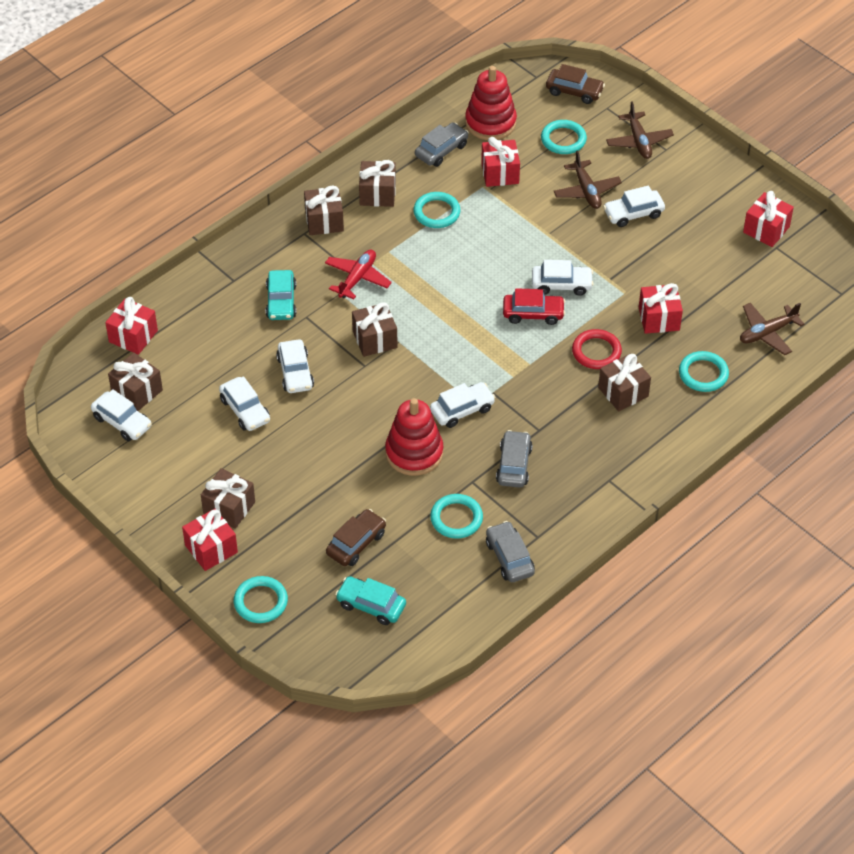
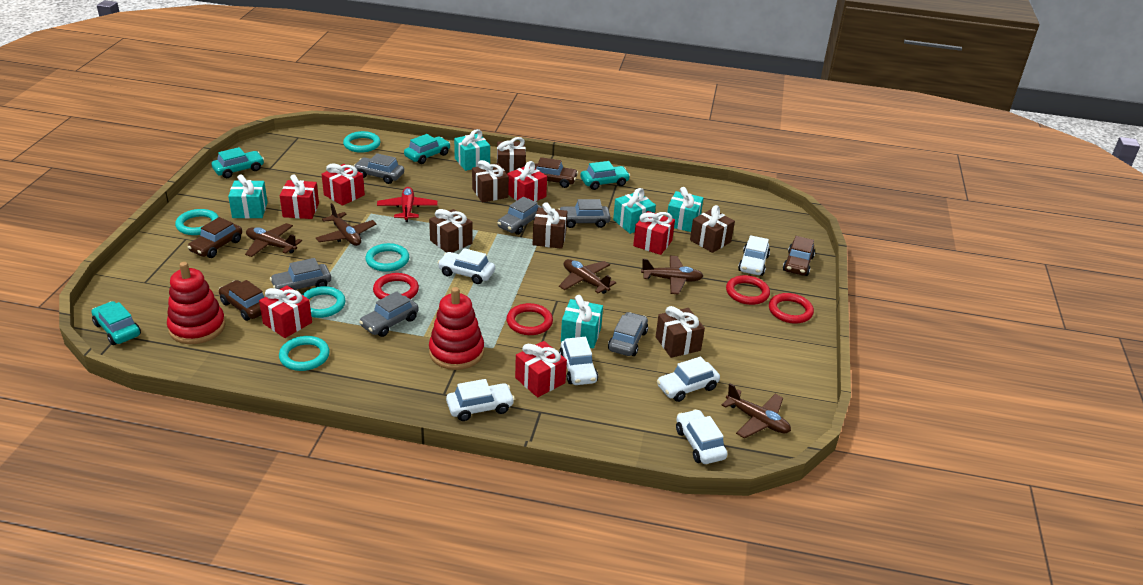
brown car: 2 -> 4
brown plane: 3 -> 5
grey car: 3 -> 6
red car: 1 -> 0
red gift: 5 -> 6
red ring: 1 -> 4
turquoise car: 2 -> 4
turquoise gift: 0 -> 5

